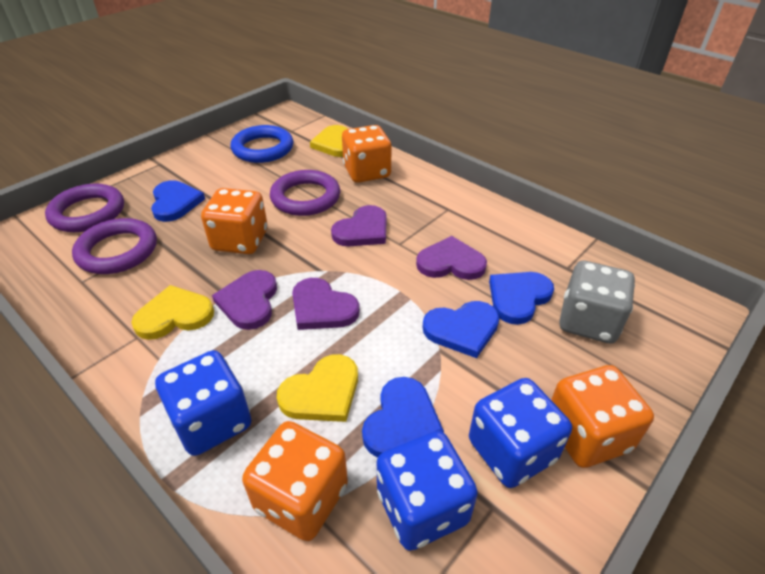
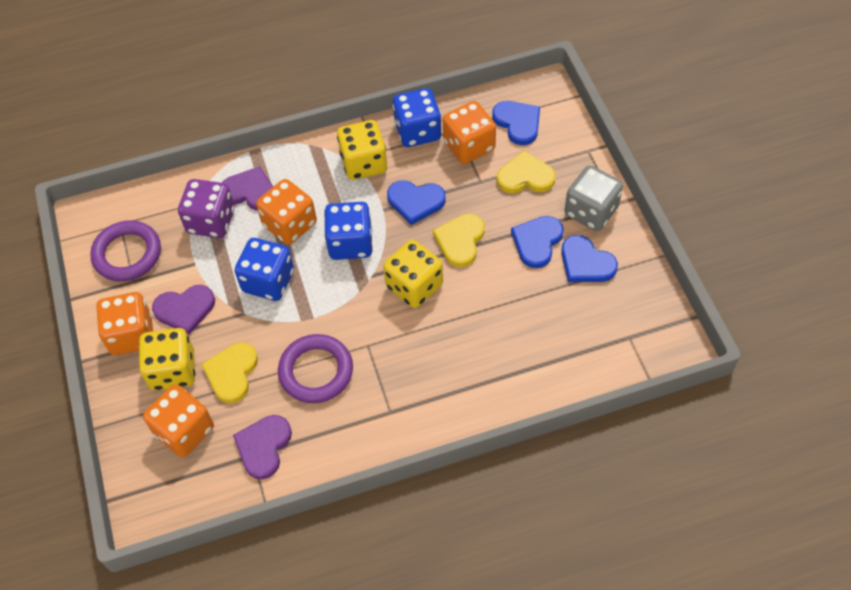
blue ring: 1 -> 0
purple dice: 0 -> 1
purple heart: 4 -> 3
purple ring: 3 -> 2
yellow dice: 0 -> 3

